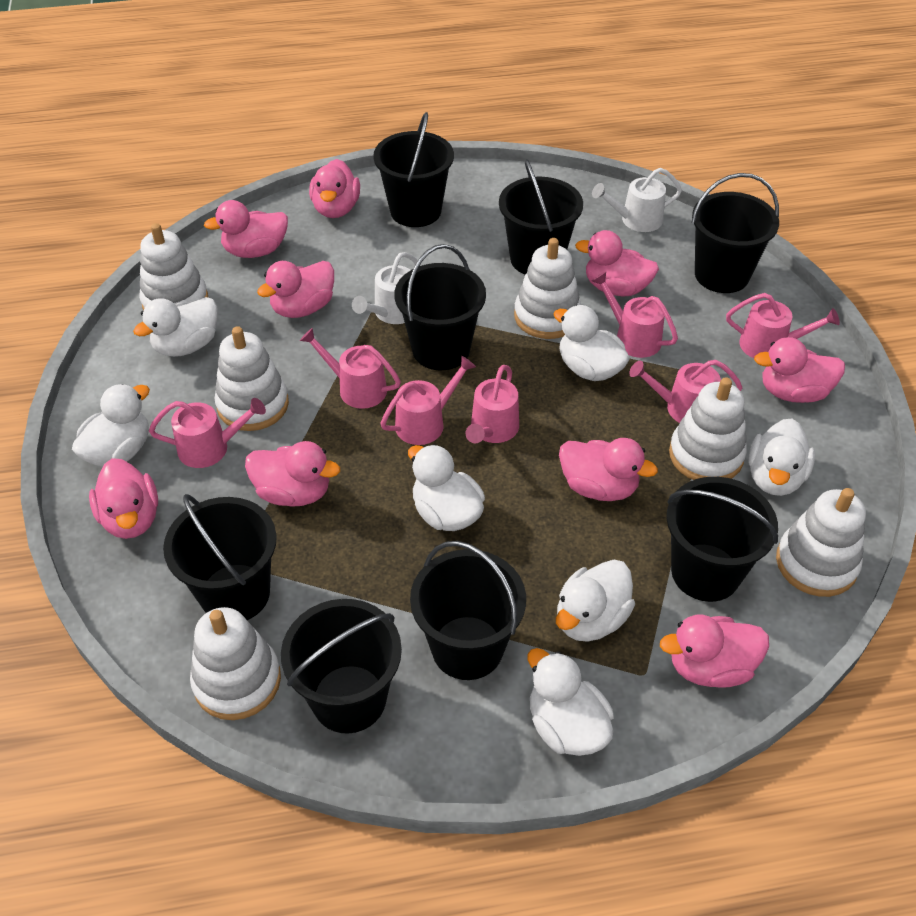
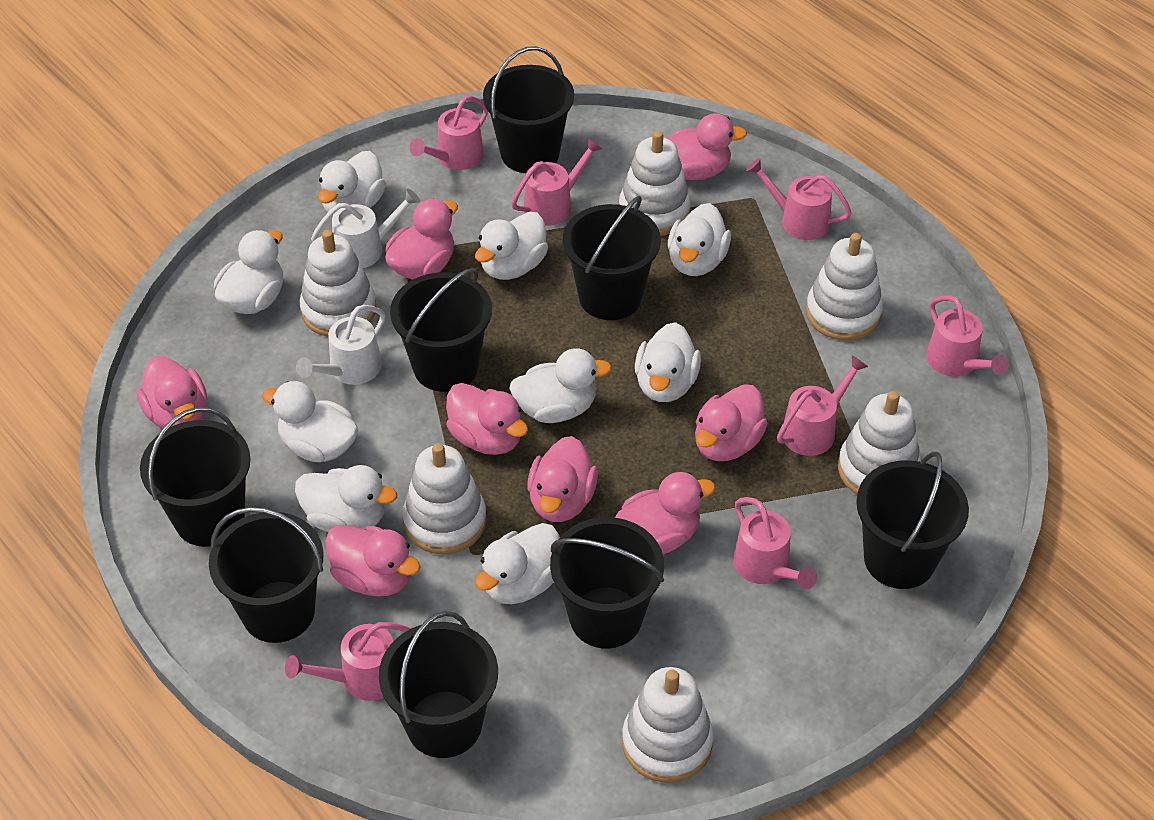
pink duck: 9 -> 8
white duck: 7 -> 9

